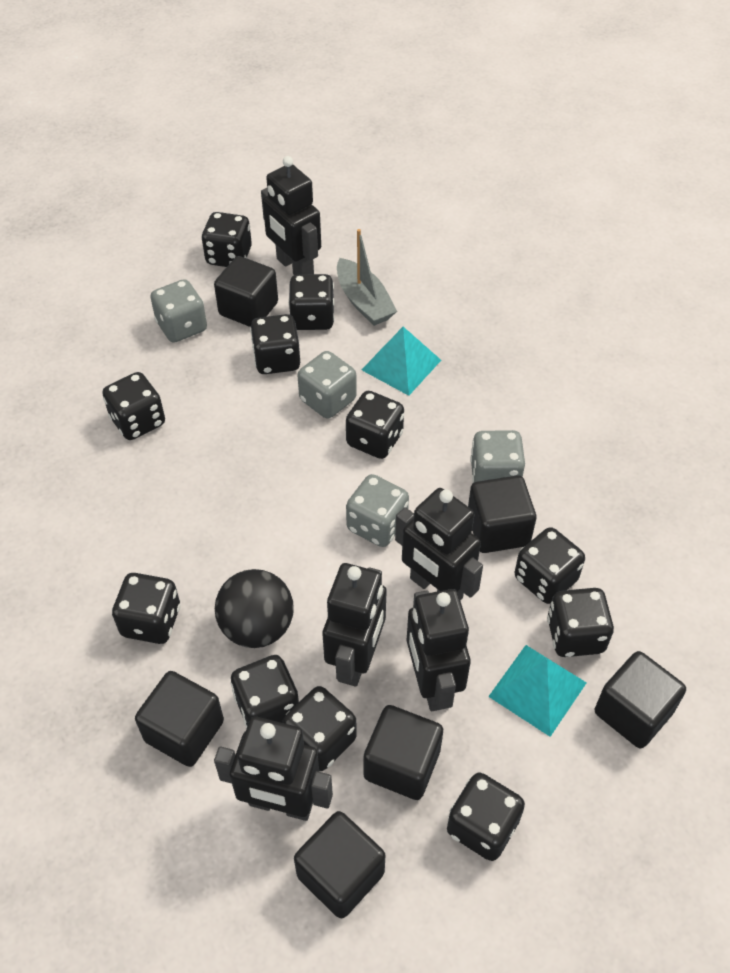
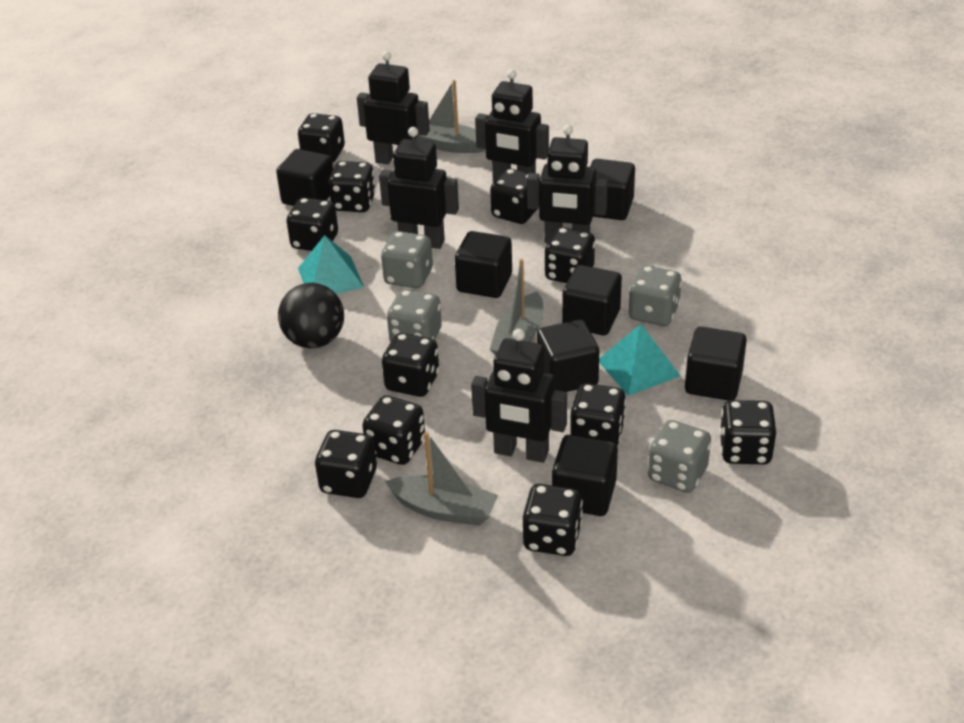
black cube: 6 -> 7
grey boat: 1 -> 3

